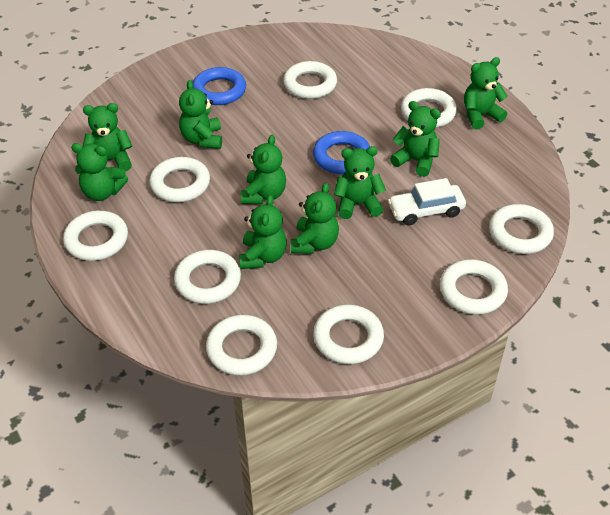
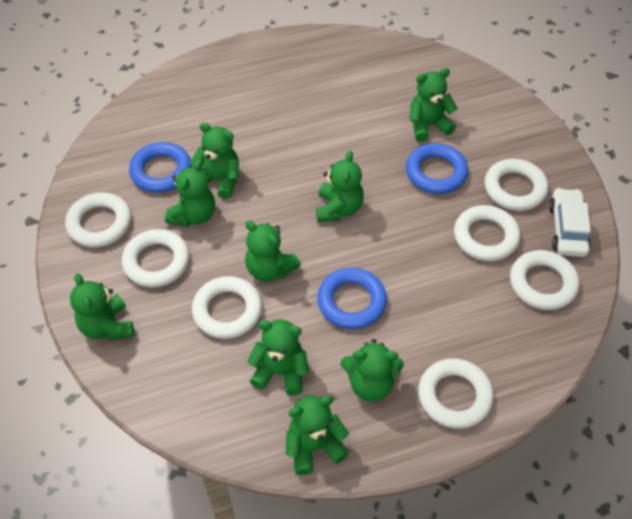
blue ring: 2 -> 3
white ring: 9 -> 7

